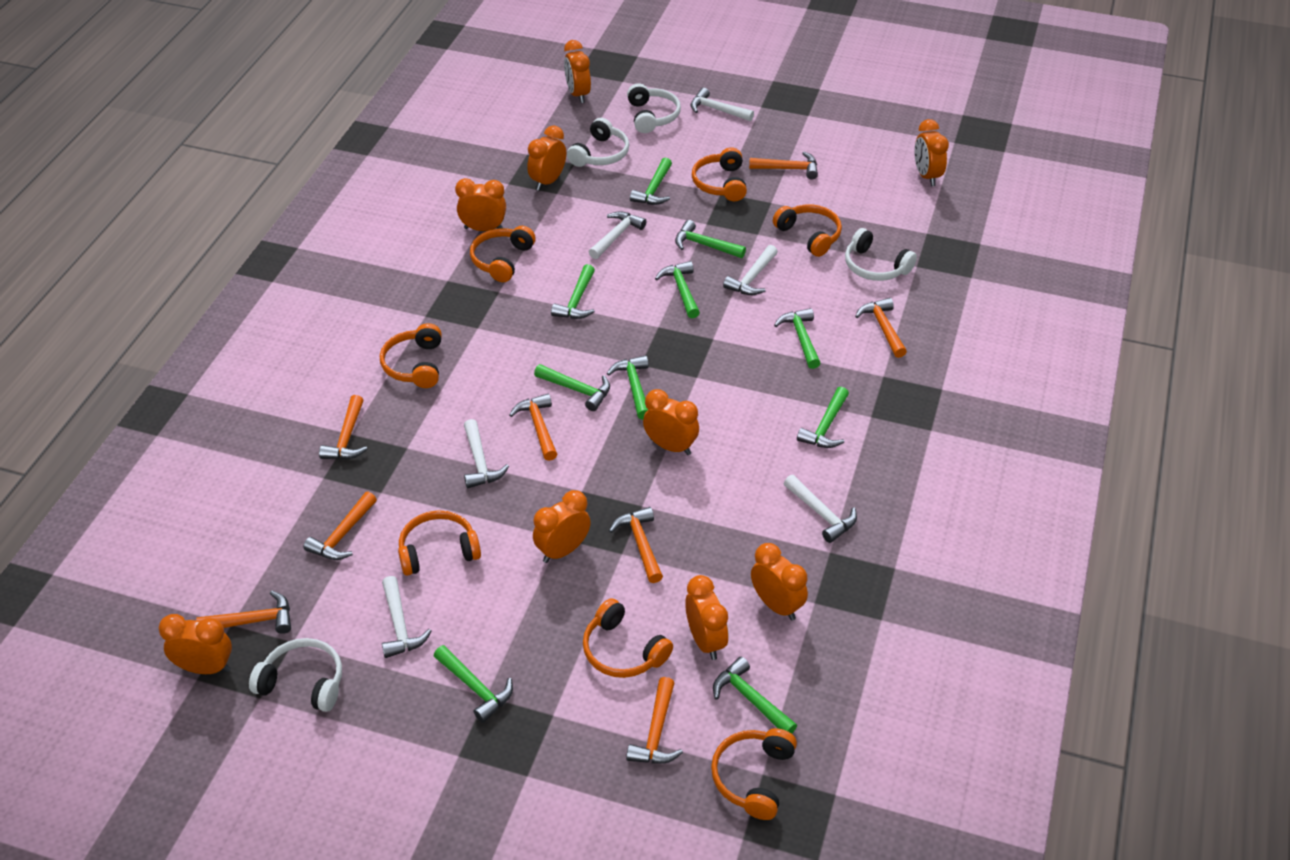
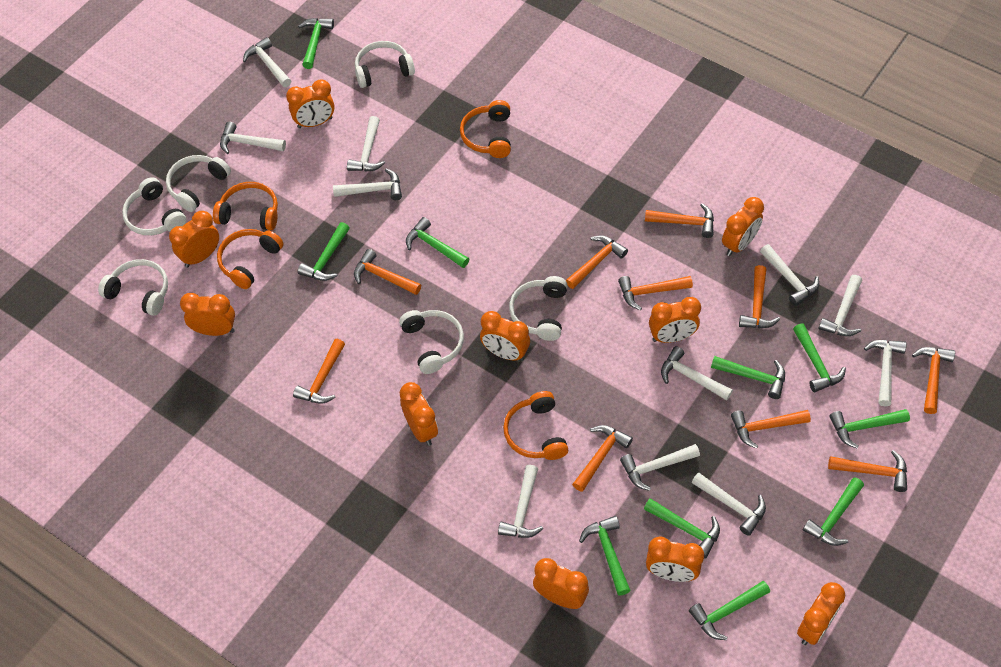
orange clock: 9 -> 10
orange hammer: 8 -> 10
orange headphones: 7 -> 4
white hammer: 6 -> 11
white headphones: 4 -> 6

